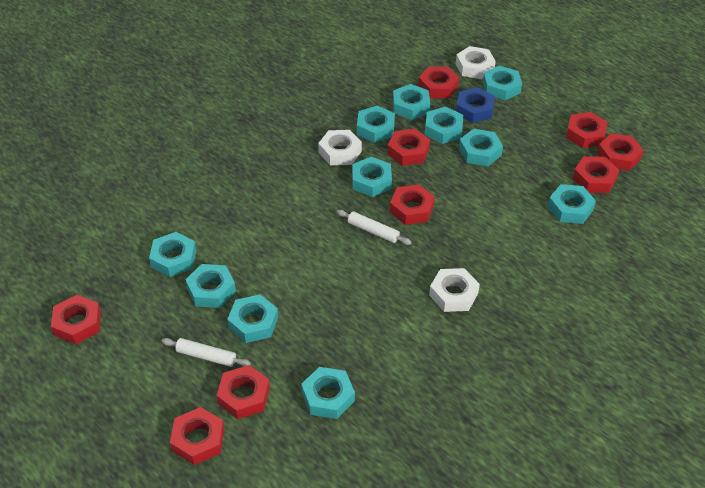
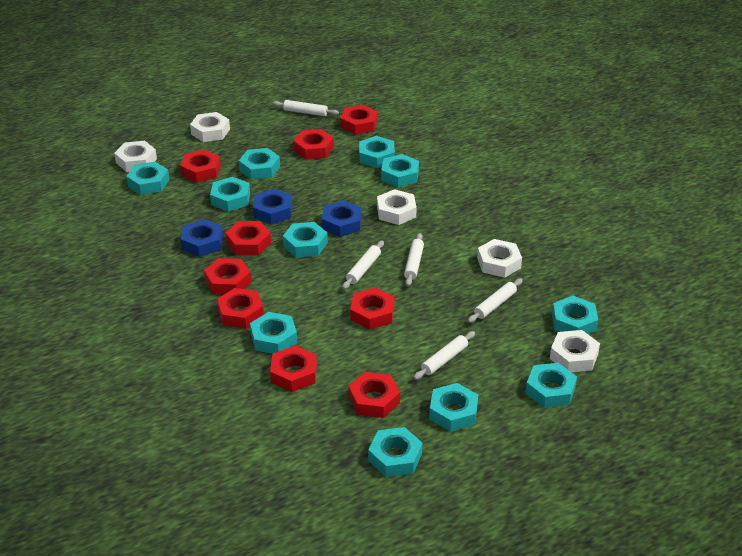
blue nut: 1 -> 3
white nut: 3 -> 5
white rolling pin: 2 -> 5

